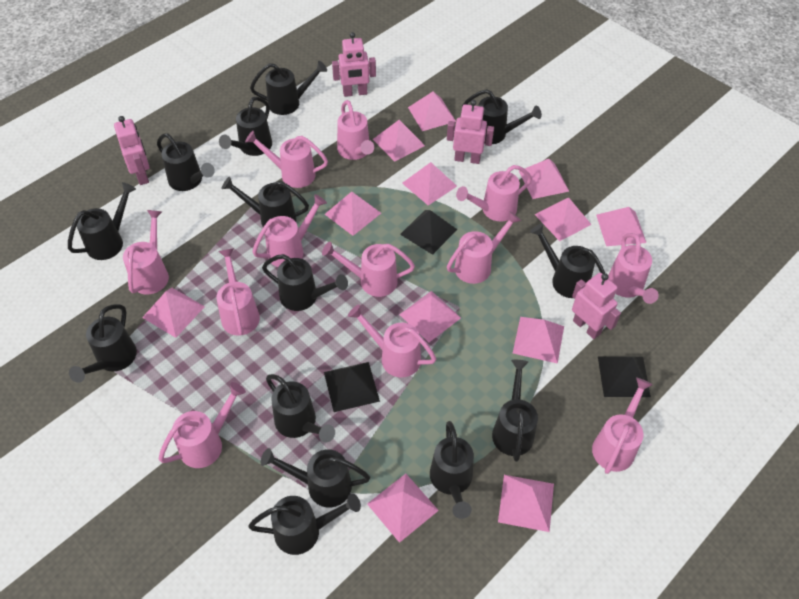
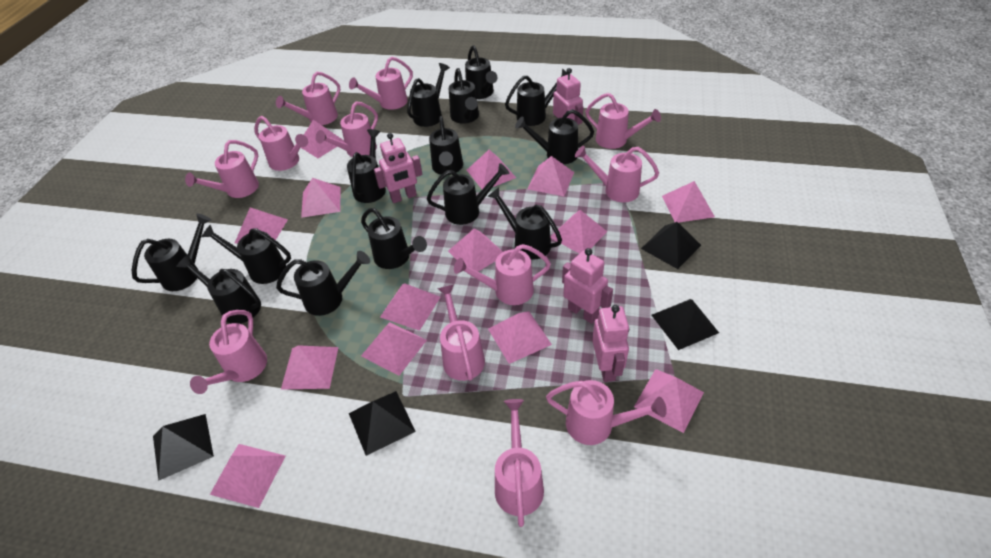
black pyramid: 3 -> 4
pink pyramid: 12 -> 14

